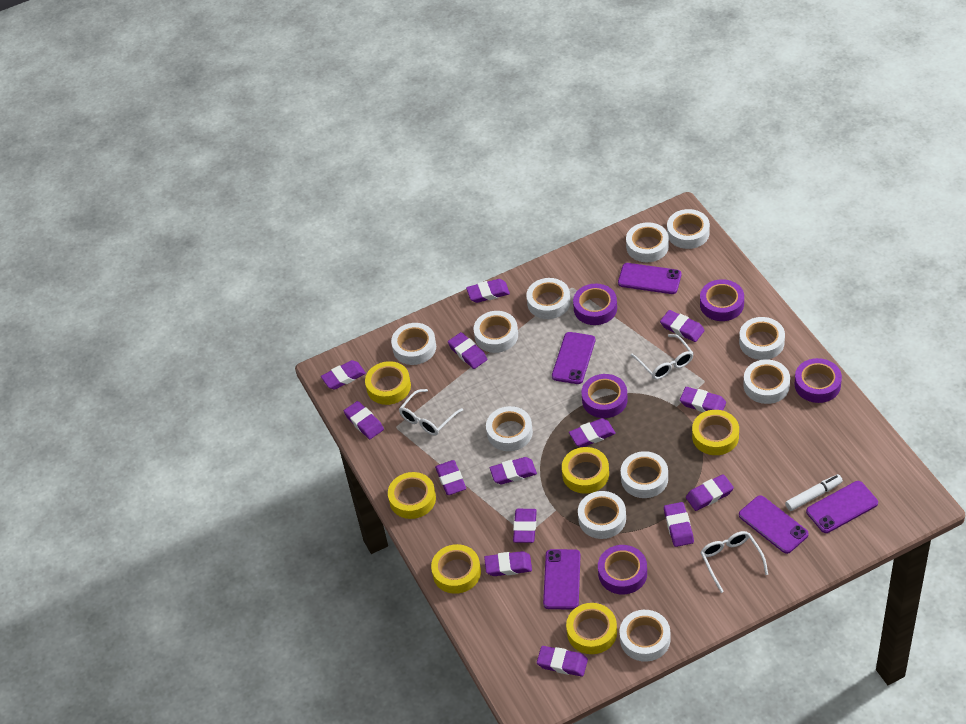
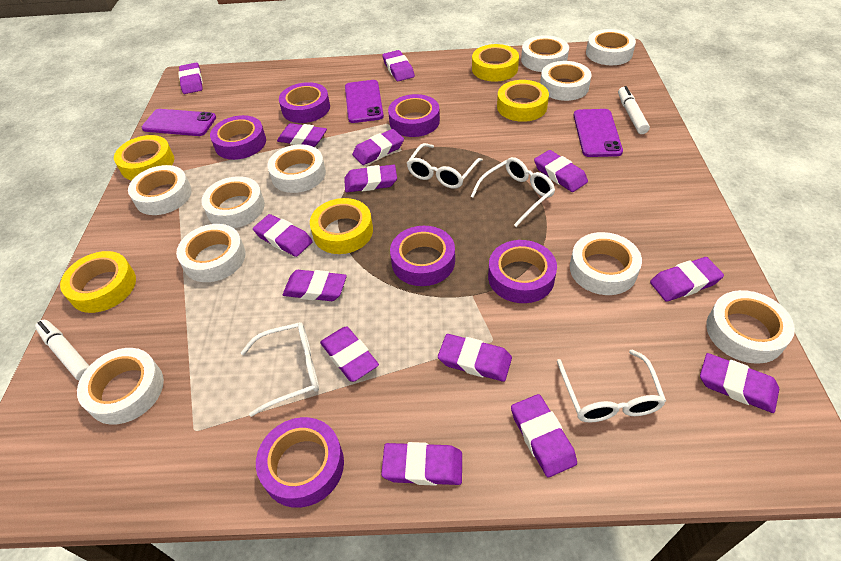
purple phone: 5 -> 3
purple tape: 5 -> 6
white glasses: 3 -> 4
white marker: 1 -> 2
white tape: 11 -> 10
yellow tape: 6 -> 5

